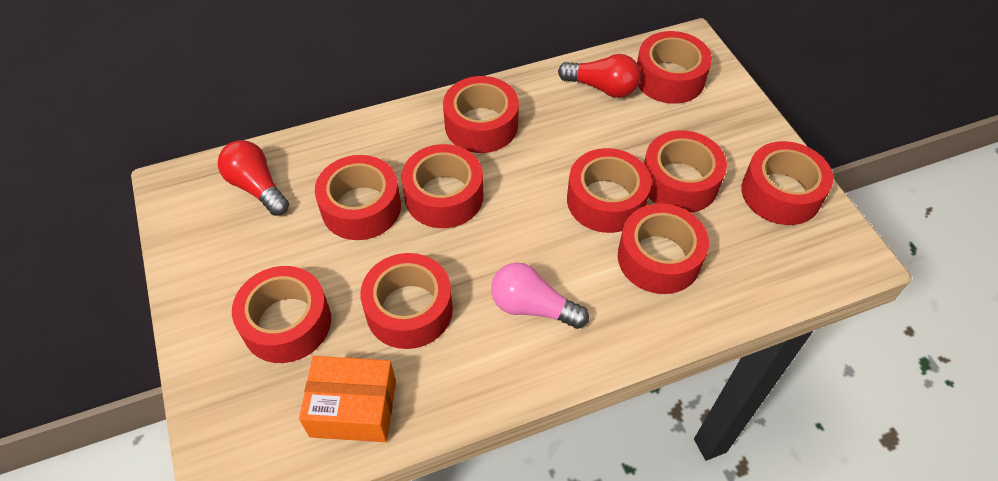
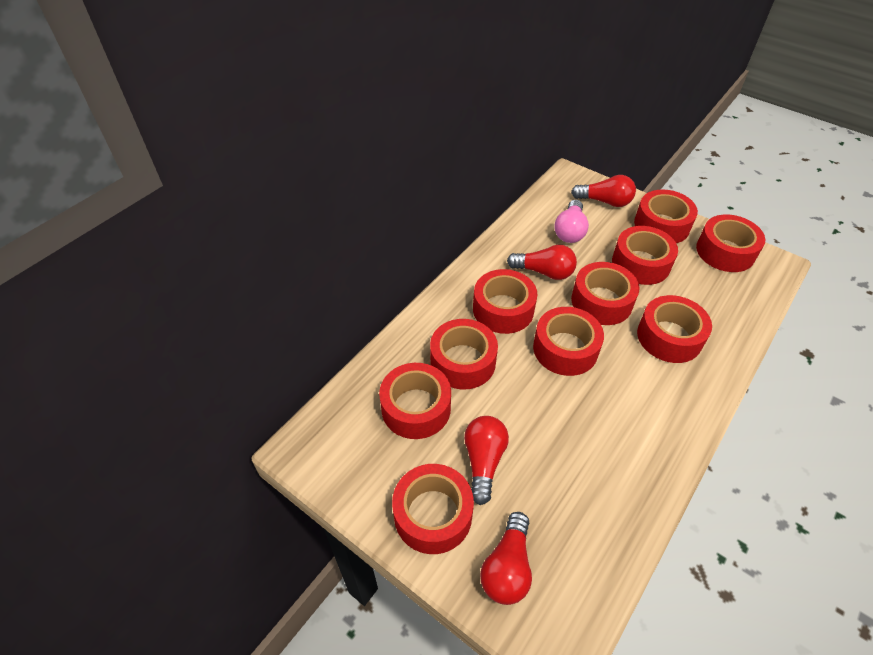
orange box: 1 -> 0
red light bulb: 2 -> 4

